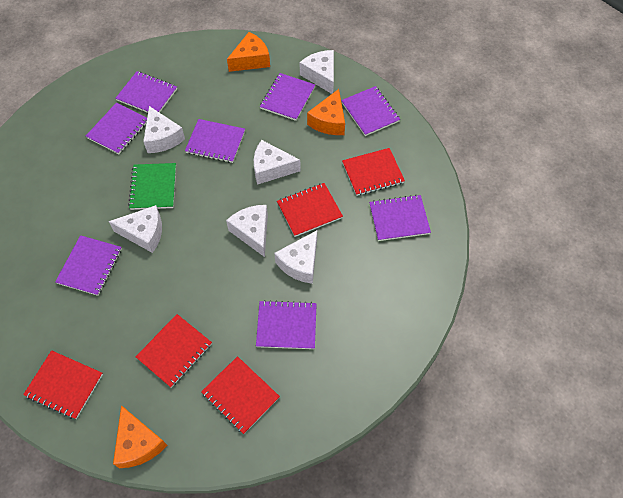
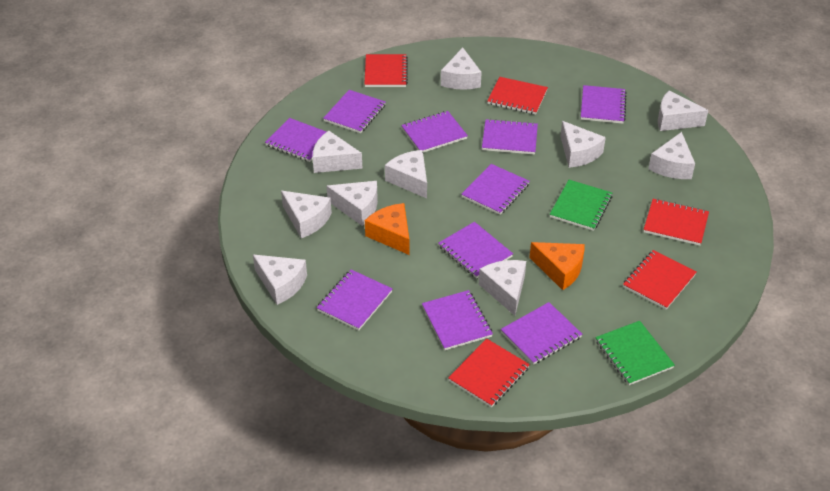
green notebook: 1 -> 2
orange cheese: 3 -> 2
purple notebook: 8 -> 10
white cheese: 6 -> 10

